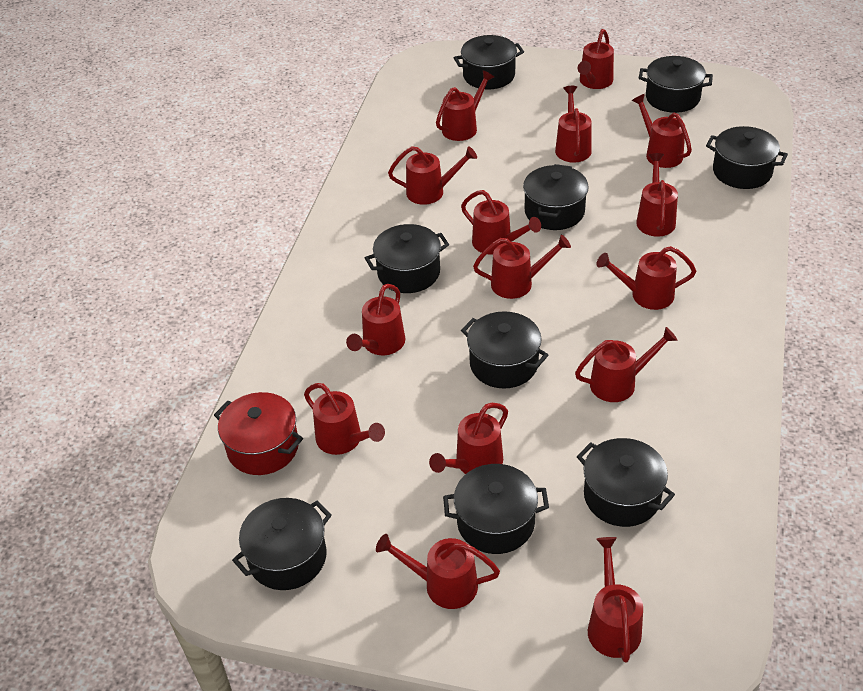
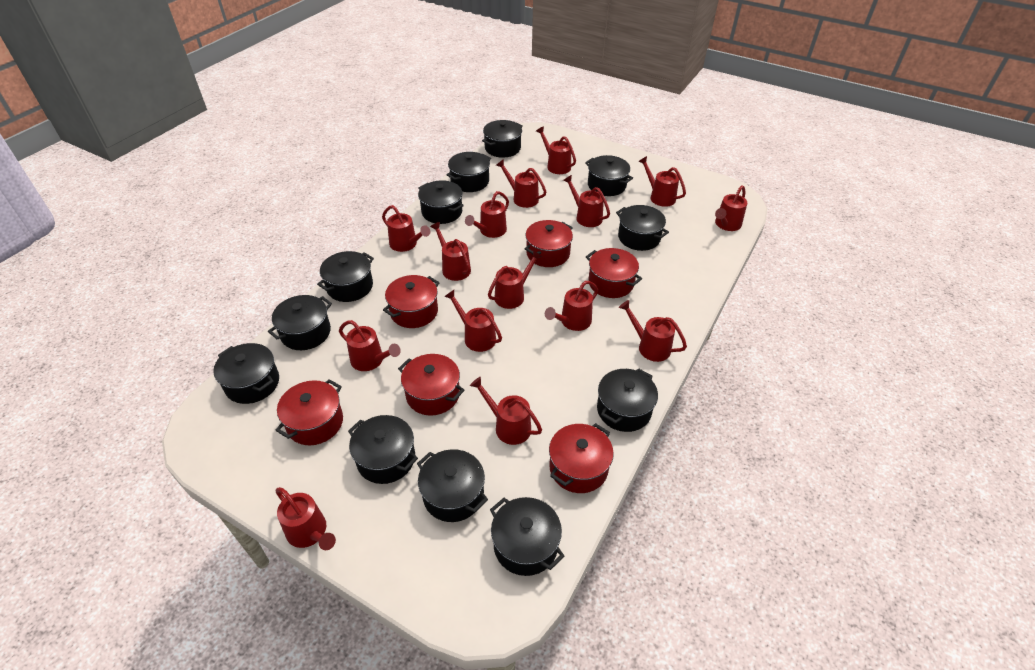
black pot: 9 -> 12
red pot: 1 -> 6

